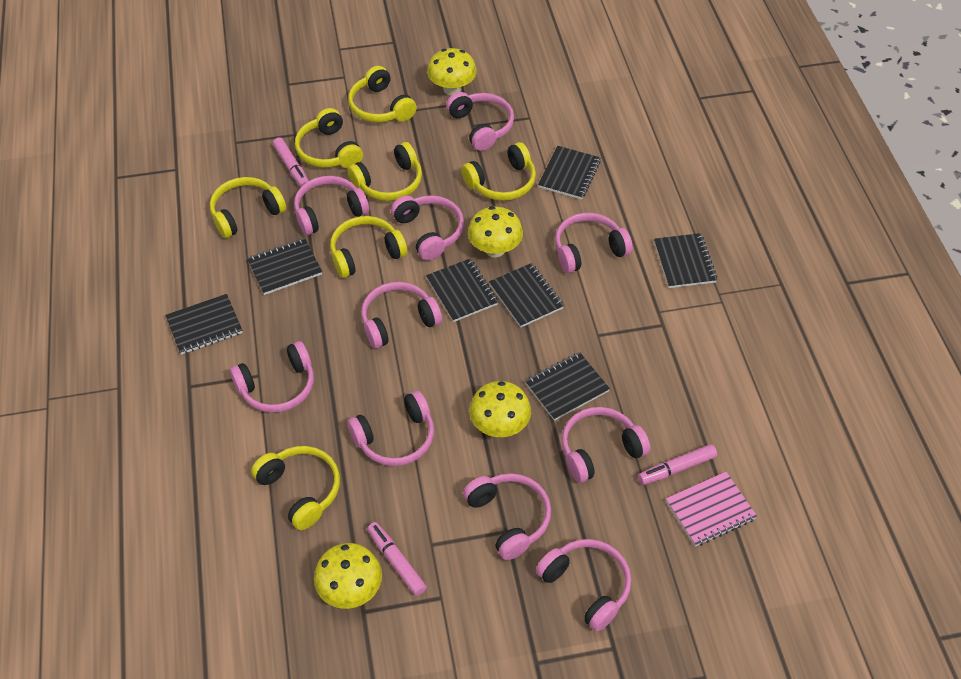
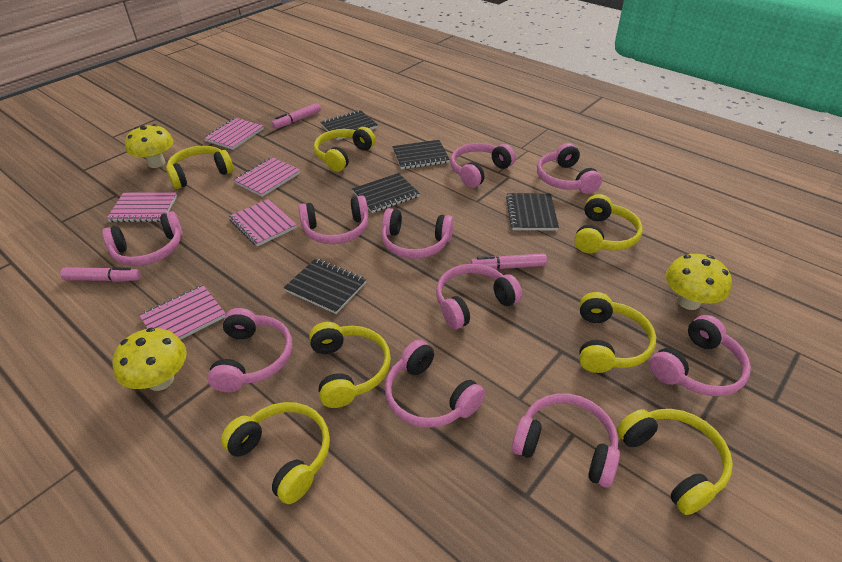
black notebook: 7 -> 5
pink notebook: 1 -> 5
yellow mushroom: 4 -> 3

